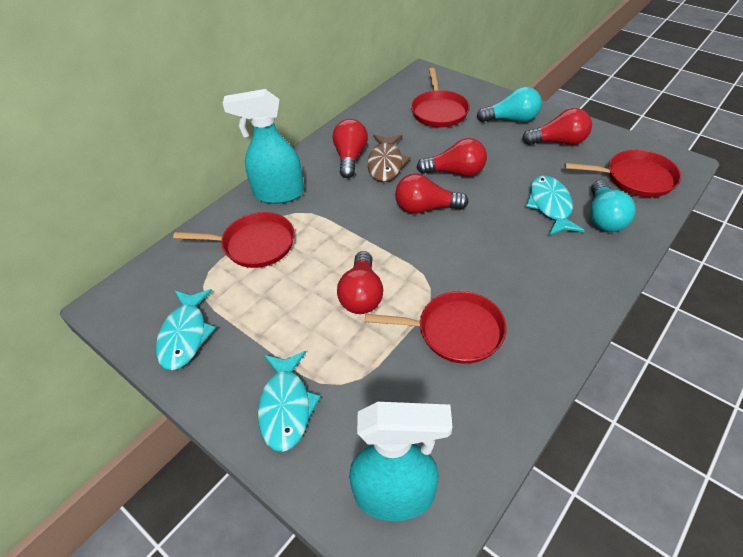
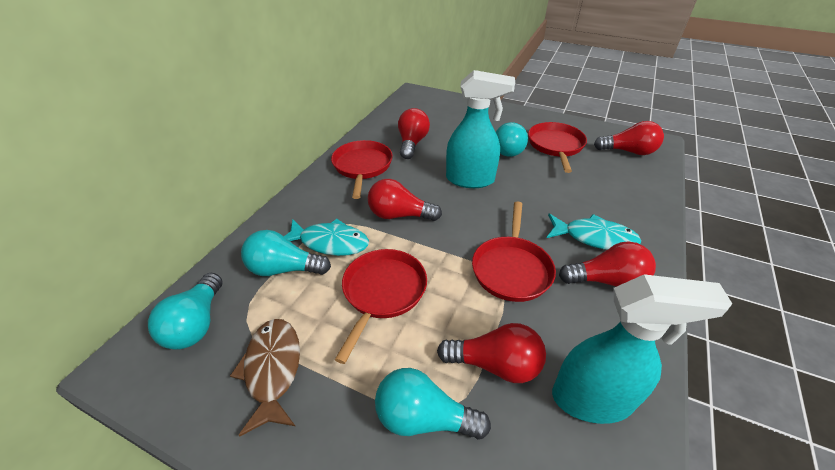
turquoise fish: 3 -> 2
turquoise light bulb: 2 -> 4

